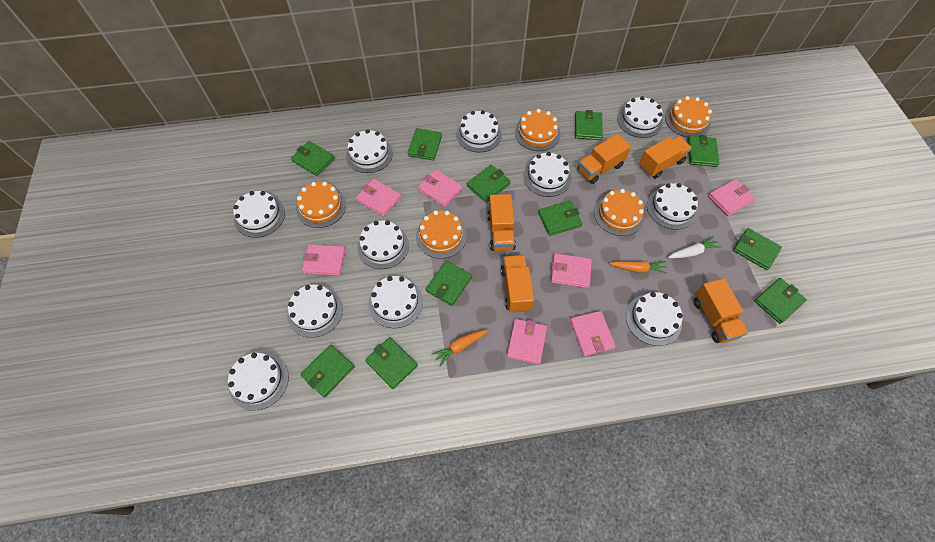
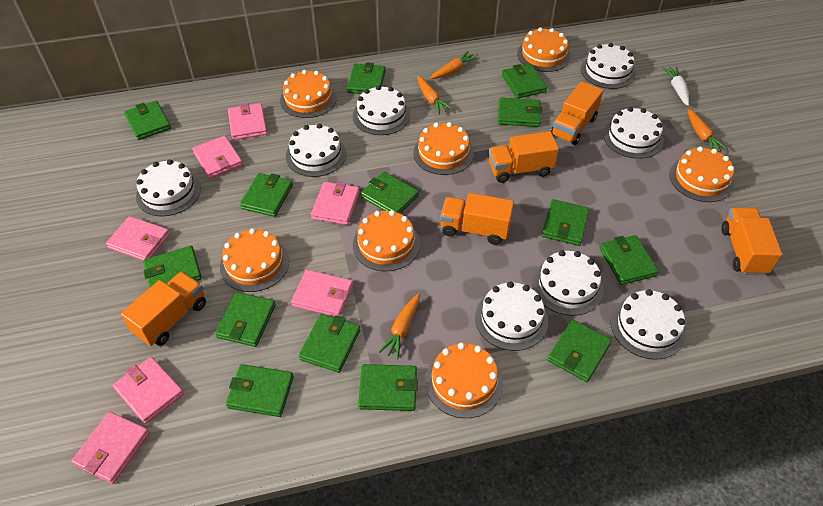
green wallet: 11 -> 14
orange cake: 5 -> 7
orange carrot: 2 -> 4
white cake: 11 -> 8

